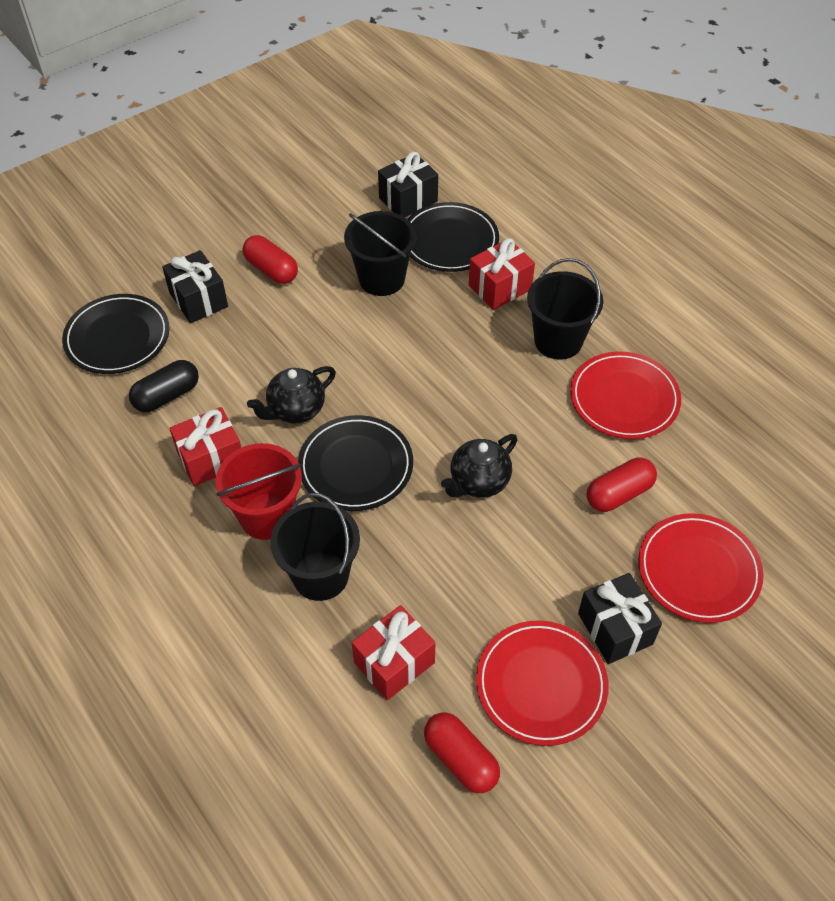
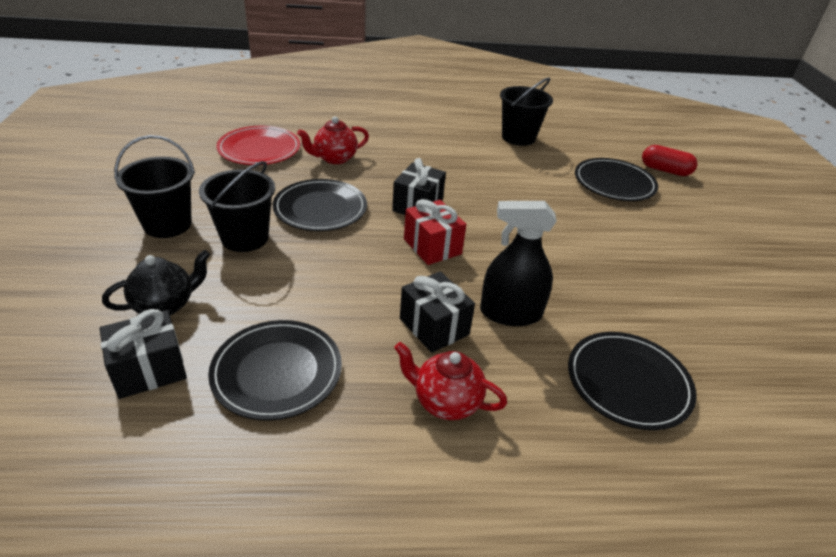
black capsule: 1 -> 0
black plate: 3 -> 4
black spray bottle: 0 -> 1
black teapot: 2 -> 1
red bucket: 1 -> 0
red capsule: 3 -> 1
red gift: 3 -> 1
red plate: 3 -> 1
red teapot: 0 -> 2

